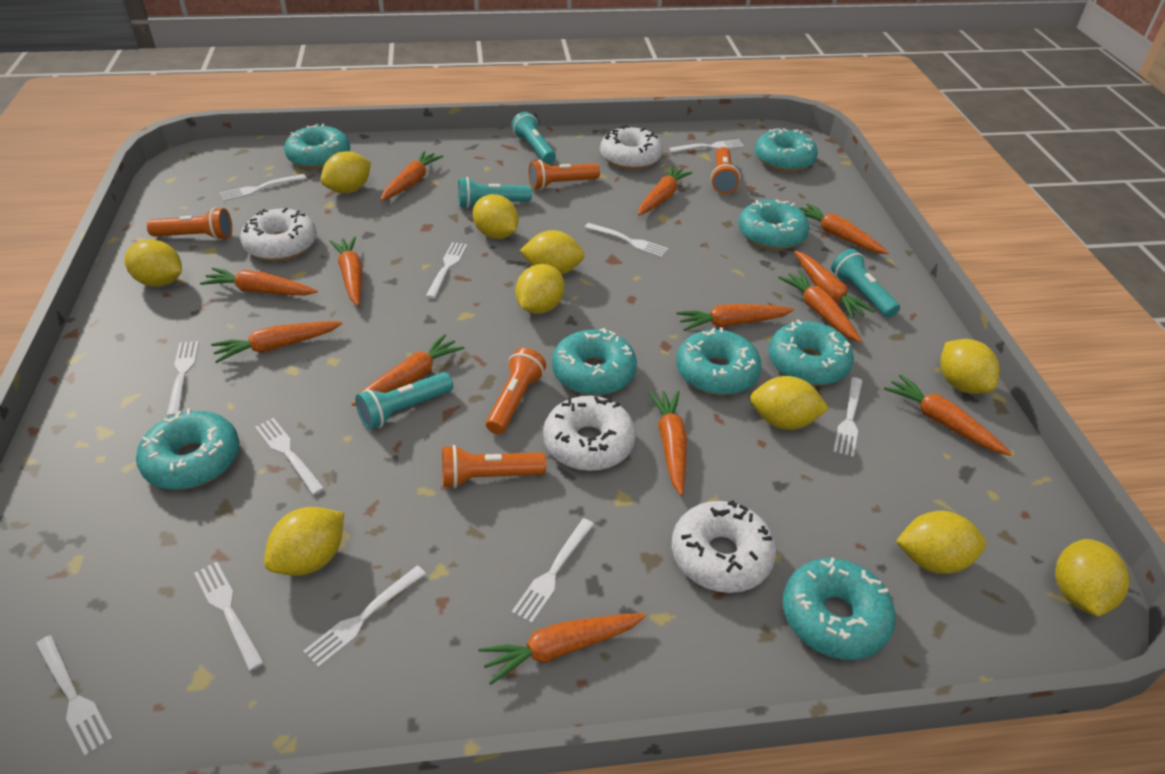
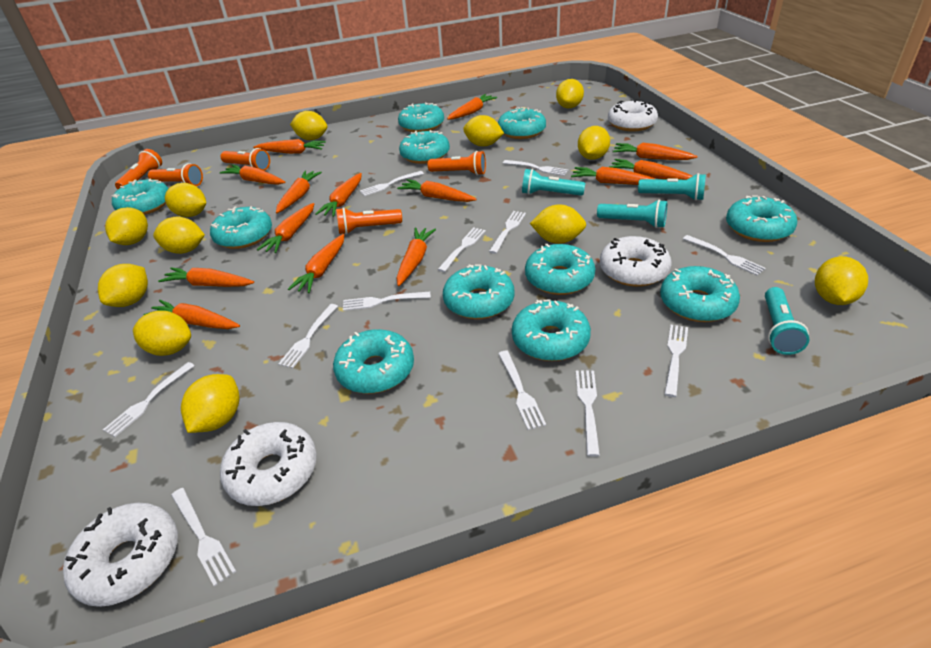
orange carrot: 13 -> 14
turquoise donut: 8 -> 11
white fork: 11 -> 12
yellow lemon: 10 -> 12

